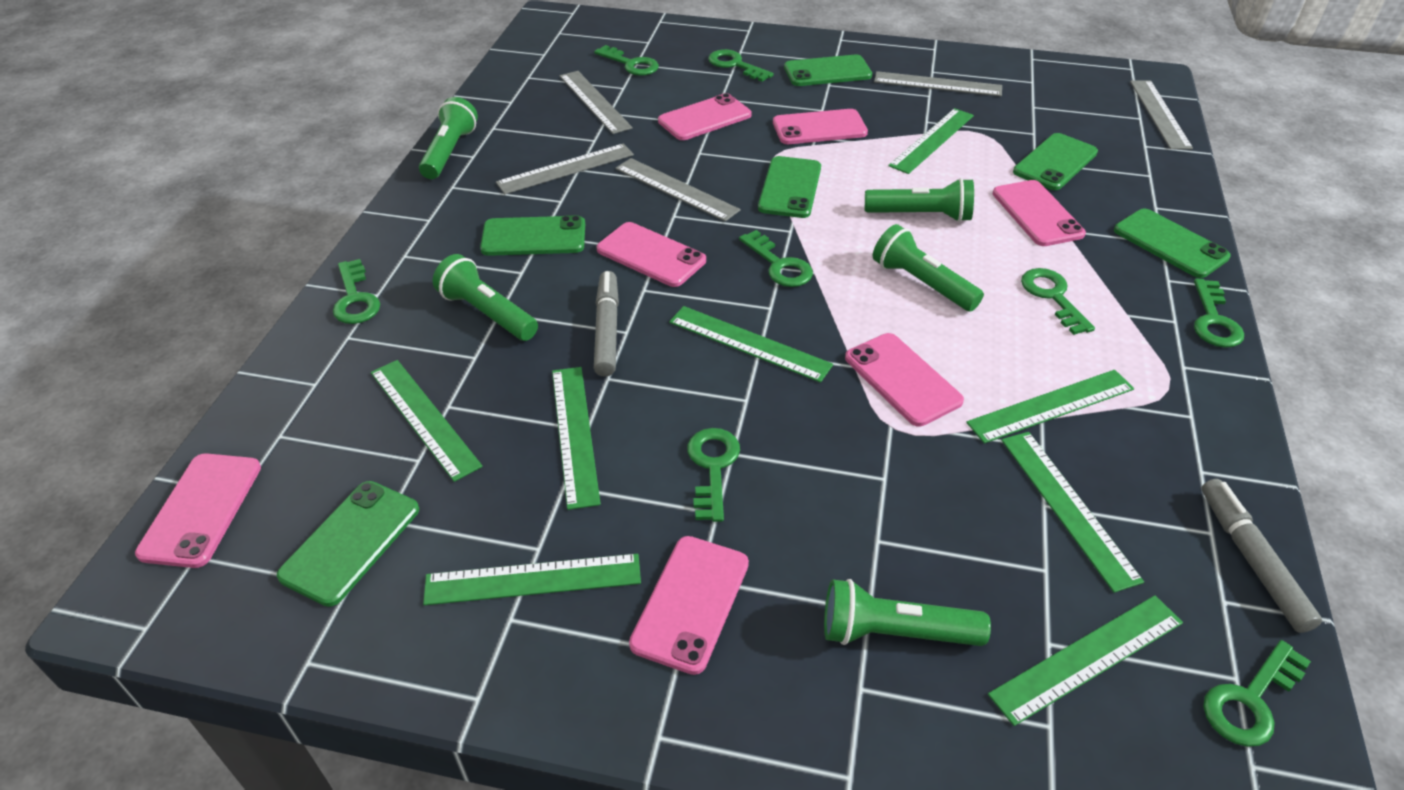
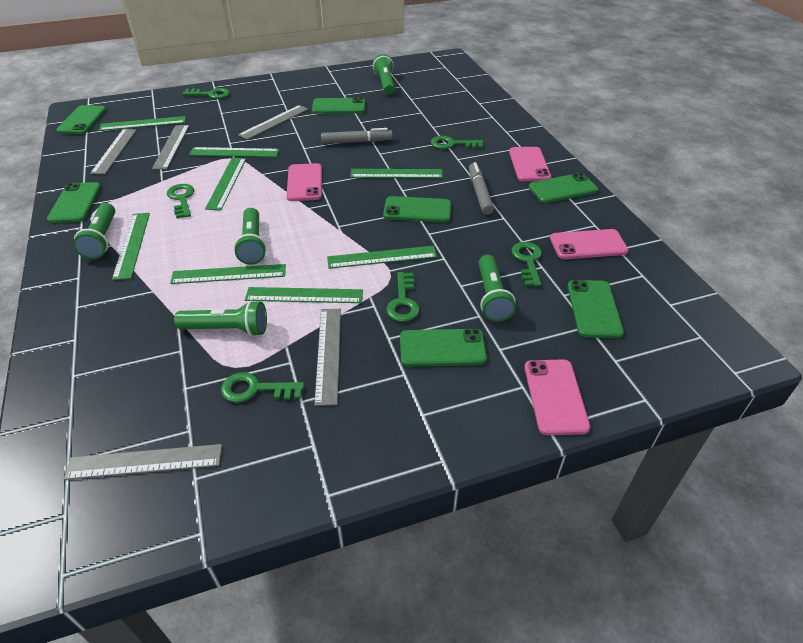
green key: 8 -> 6
green phone: 6 -> 7
pink phone: 7 -> 4

